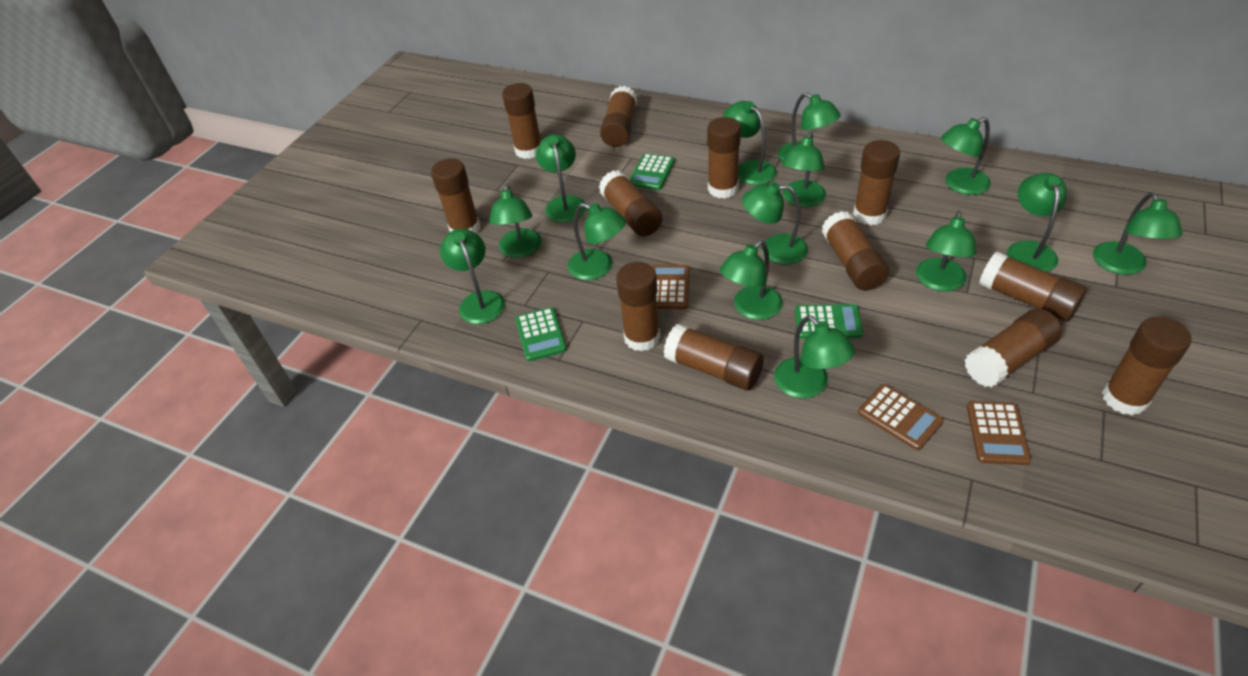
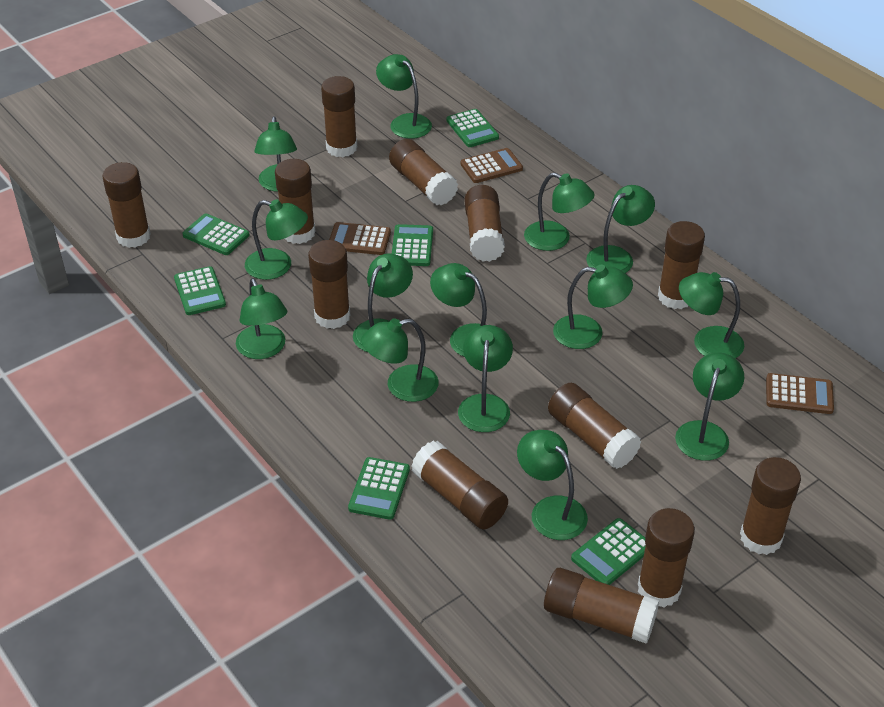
green calculator: 3 -> 6

